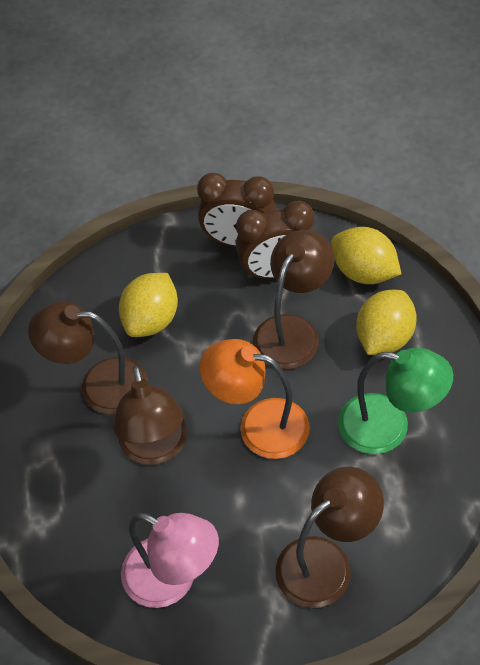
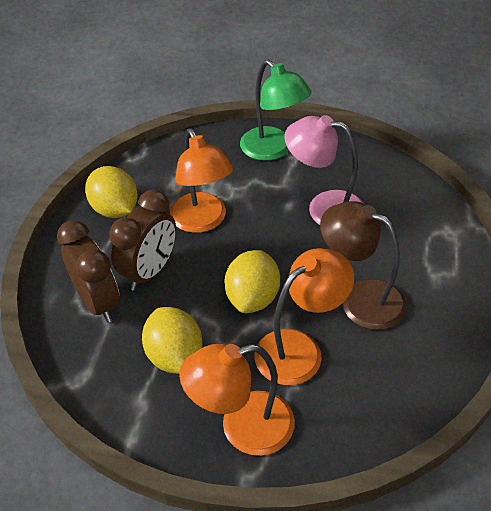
brown lamp: 4 -> 1
orange lamp: 1 -> 3

